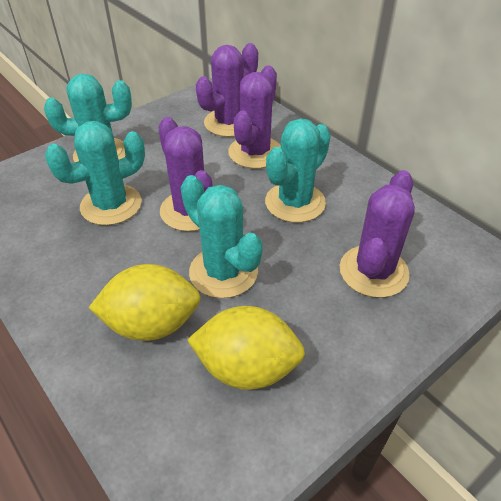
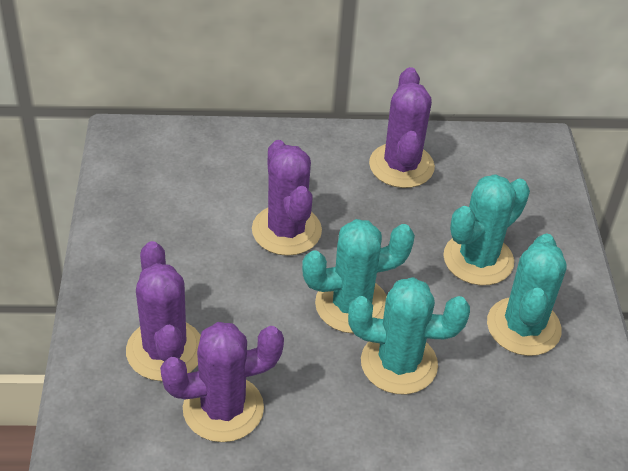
yellow lemon: 2 -> 0

